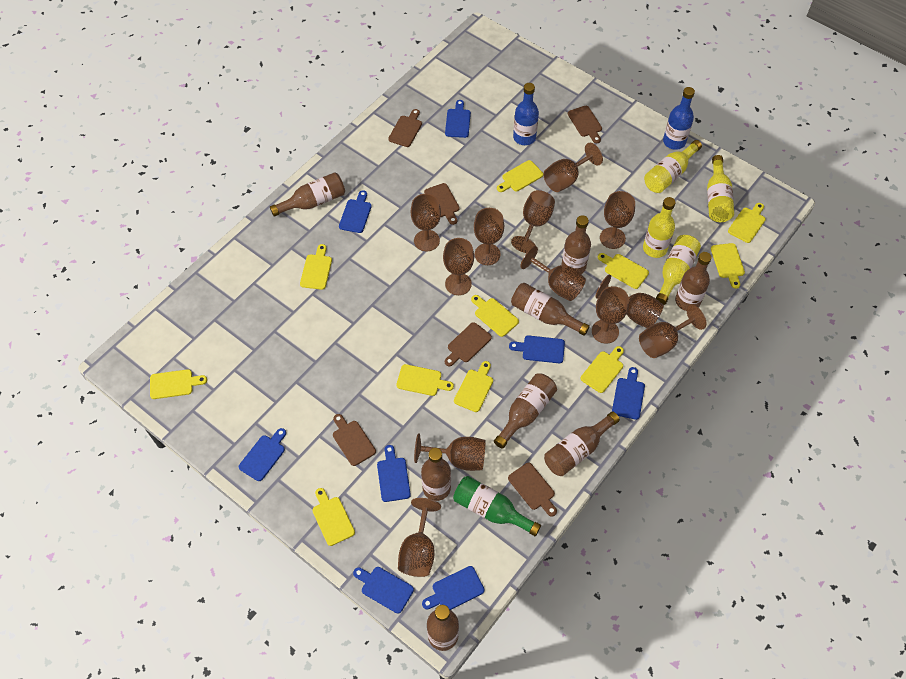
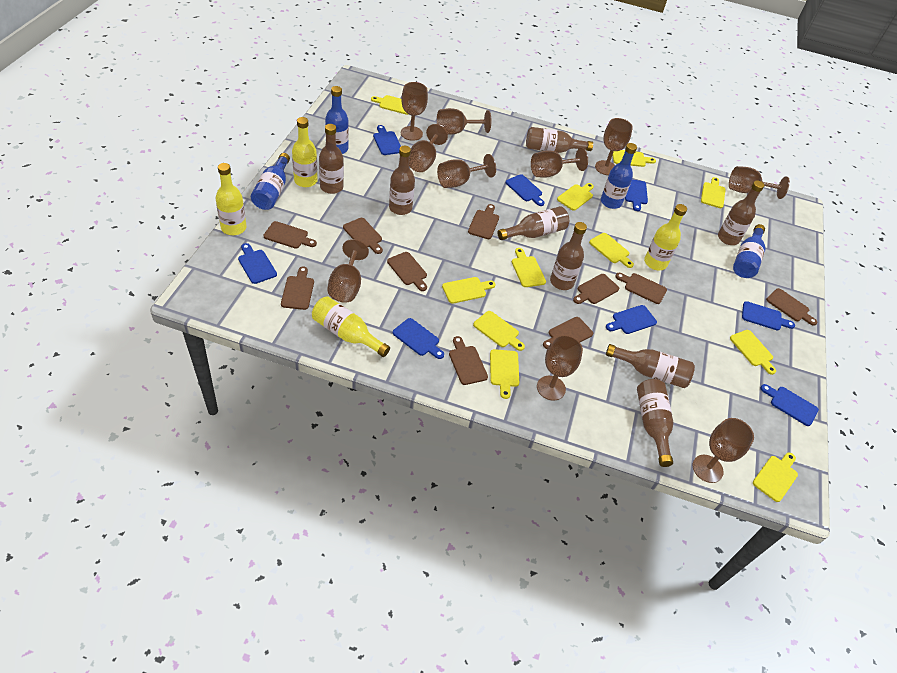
blue bottle: 2 -> 4
brown cutting board: 6 -> 10
brown goblet: 12 -> 10
green bottle: 1 -> 0

